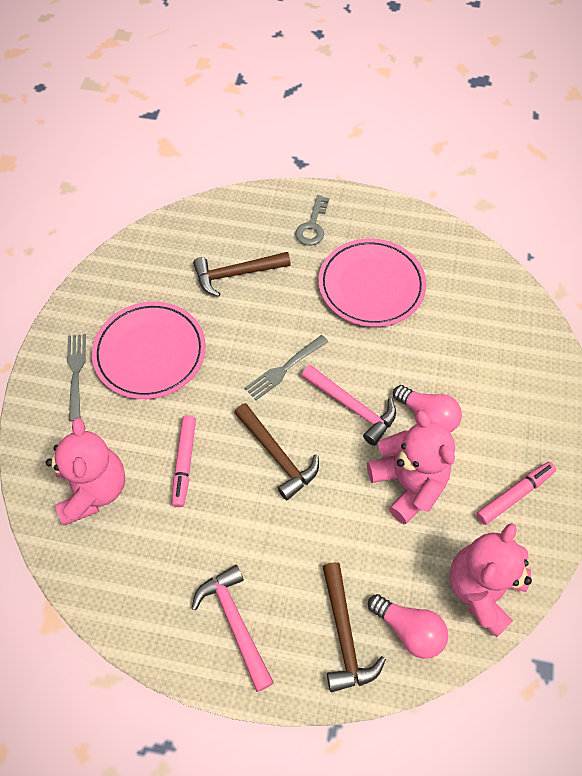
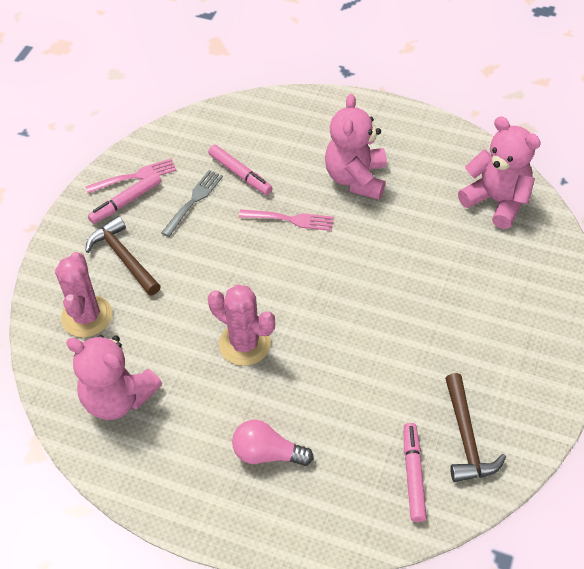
brown hammer: 3 -> 2
grey fork: 2 -> 1
grey key: 1 -> 0
pink cactus: 0 -> 2
pink fork: 0 -> 2
pink hammer: 2 -> 0
pink light bulb: 2 -> 1
pink marker: 2 -> 3
pink plate: 2 -> 0

